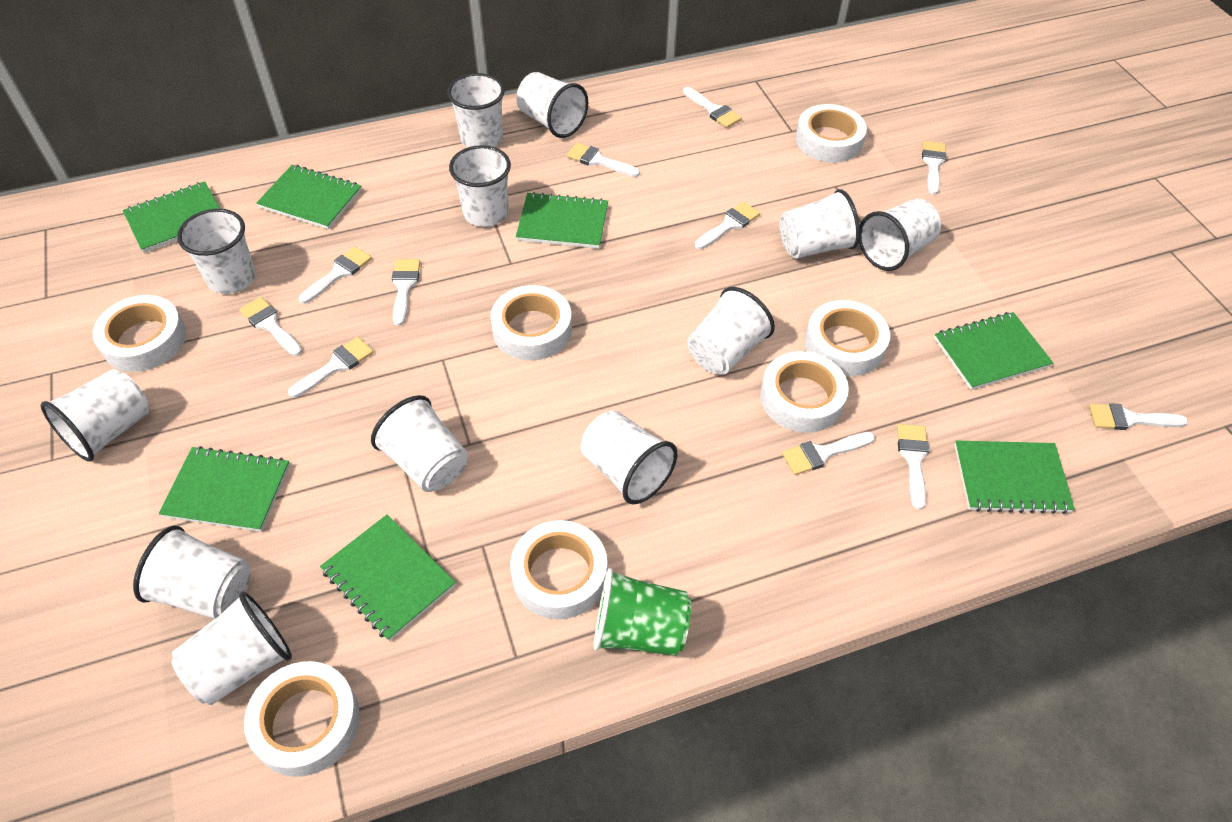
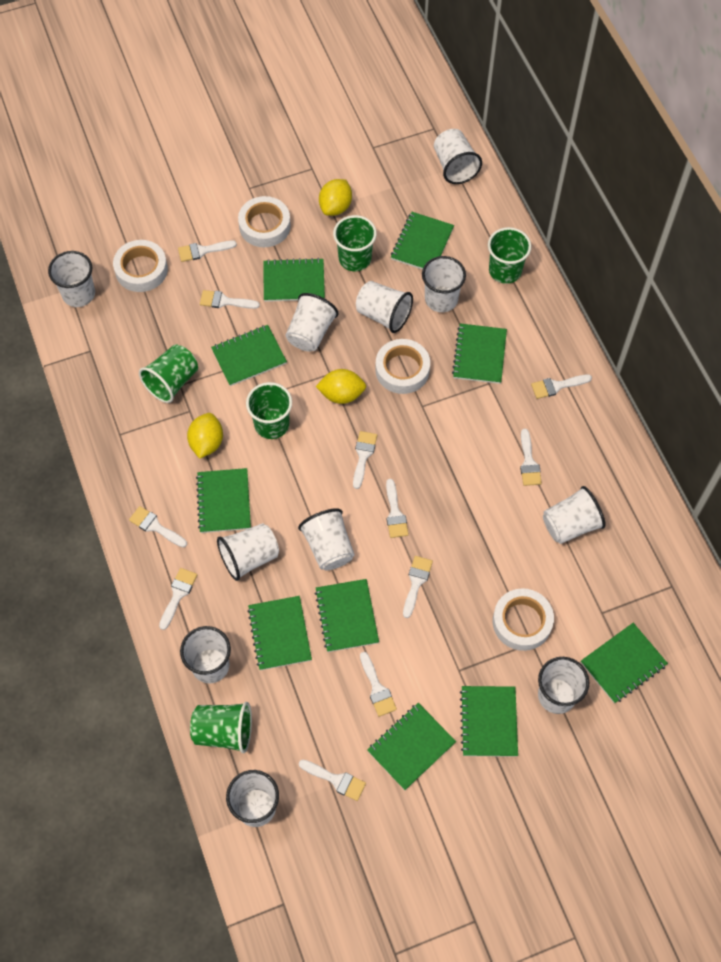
green cup: 1 -> 5
green notebook: 7 -> 10
white cup: 12 -> 11
white tape: 7 -> 4
yellow lemon: 0 -> 3

